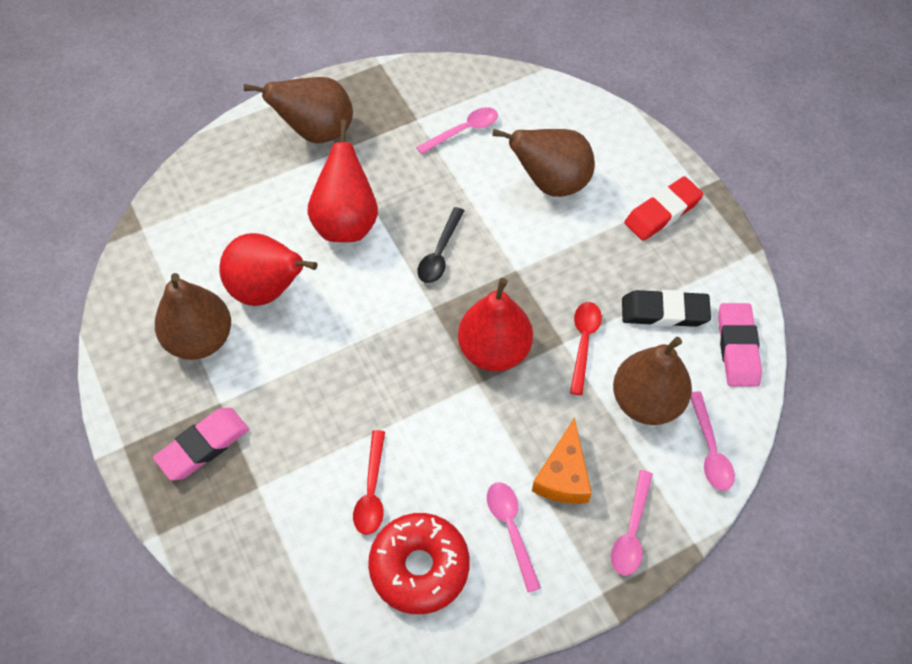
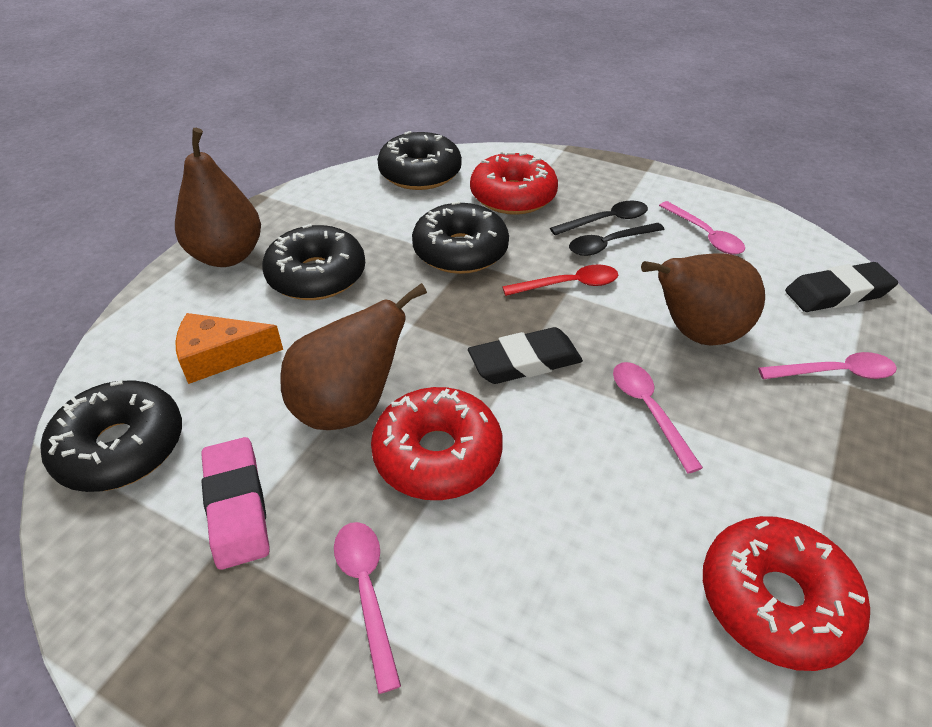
black donut: 0 -> 4
black eraser: 1 -> 2
black spoon: 1 -> 2
brown pear: 4 -> 3
pink eraser: 2 -> 1
red donut: 1 -> 3
red eraser: 1 -> 0
red pear: 3 -> 0
red spoon: 2 -> 1

